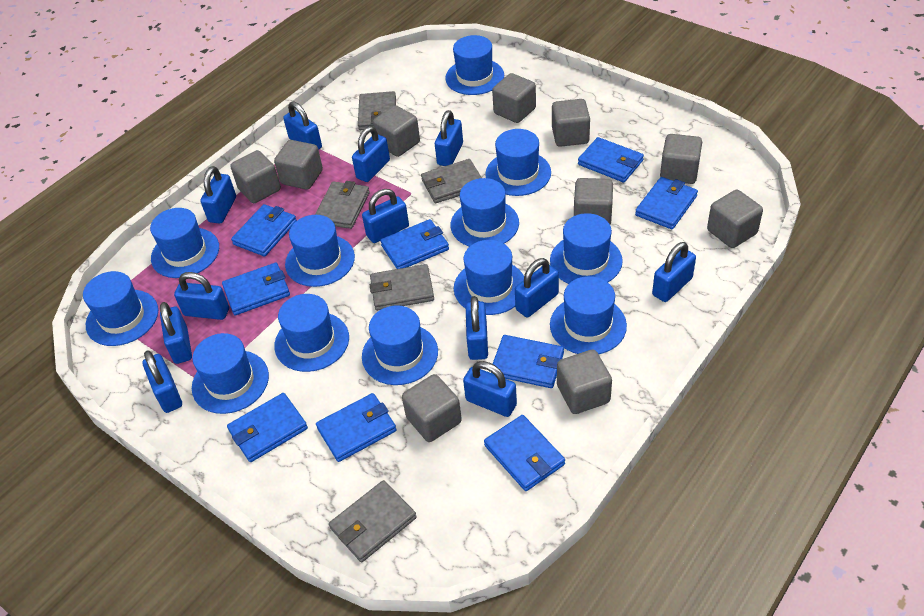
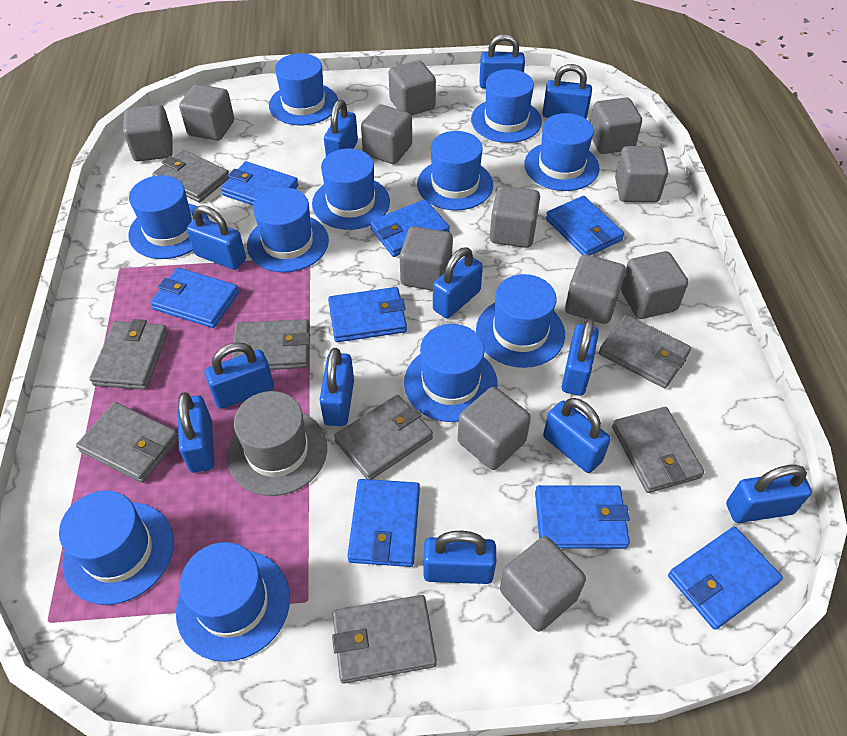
blue hat: 12 -> 11
blue wallet: 9 -> 8
grey cube: 10 -> 12
grey hat: 0 -> 1
grey wallet: 5 -> 8

